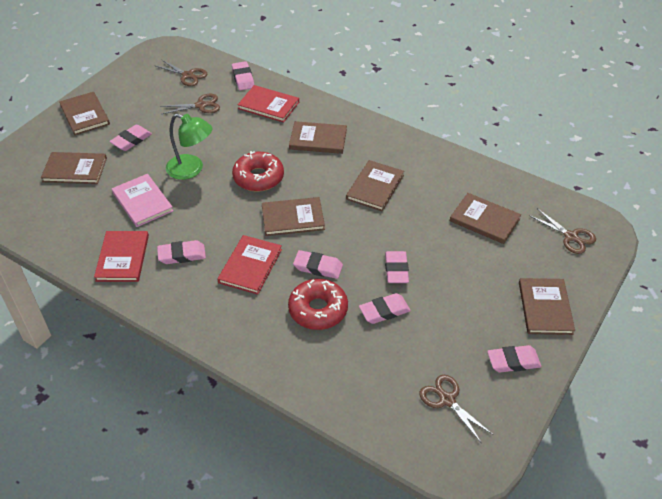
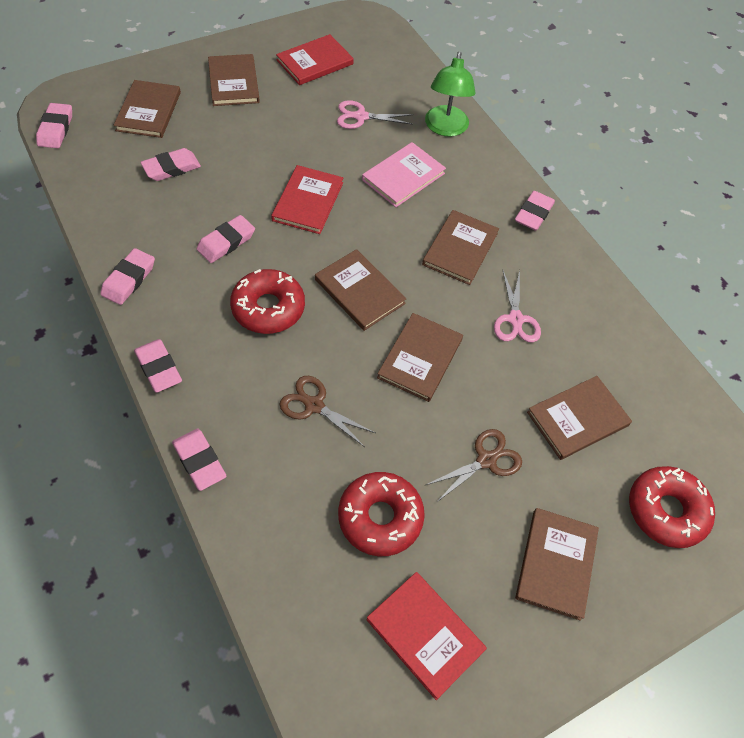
brown scissors: 4 -> 2
pink scissors: 0 -> 2
red donut: 2 -> 3

